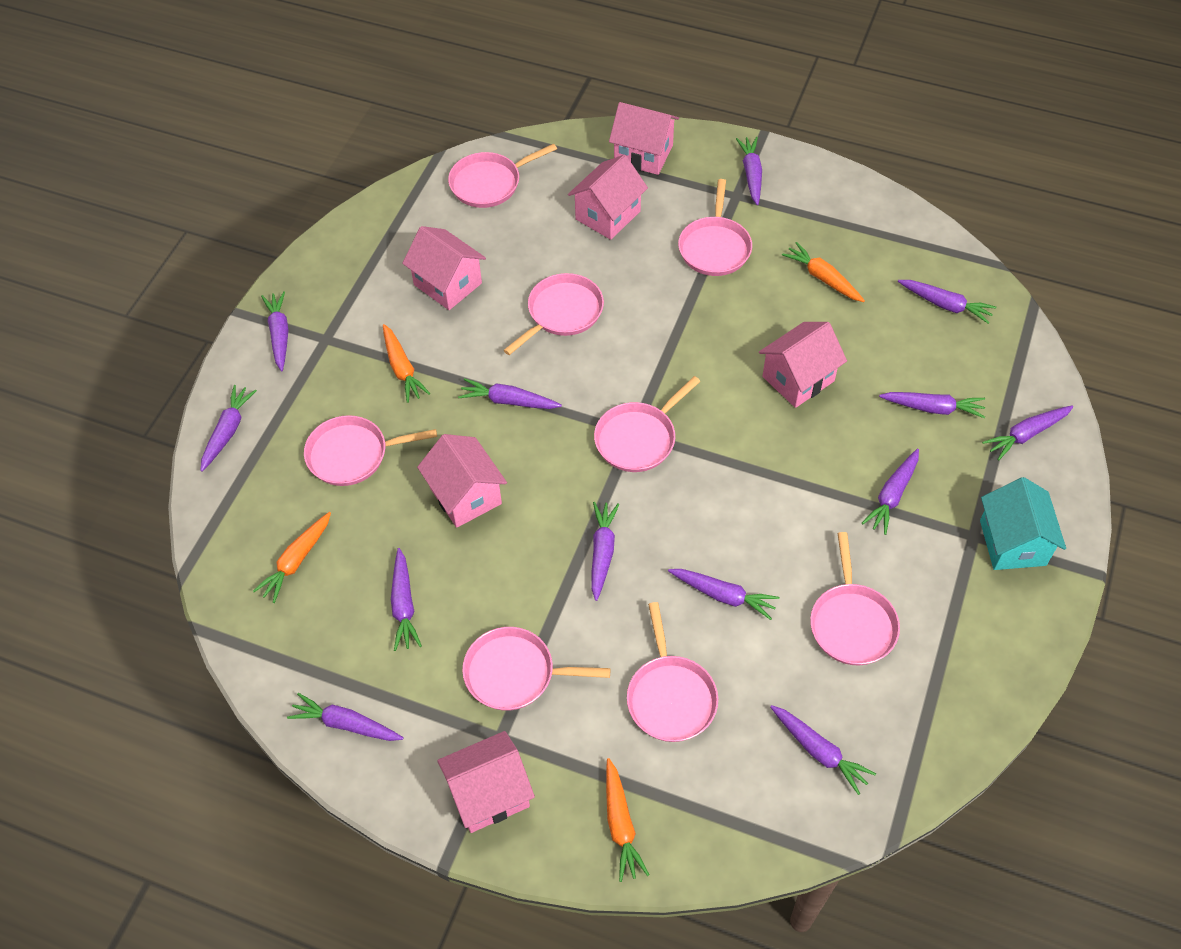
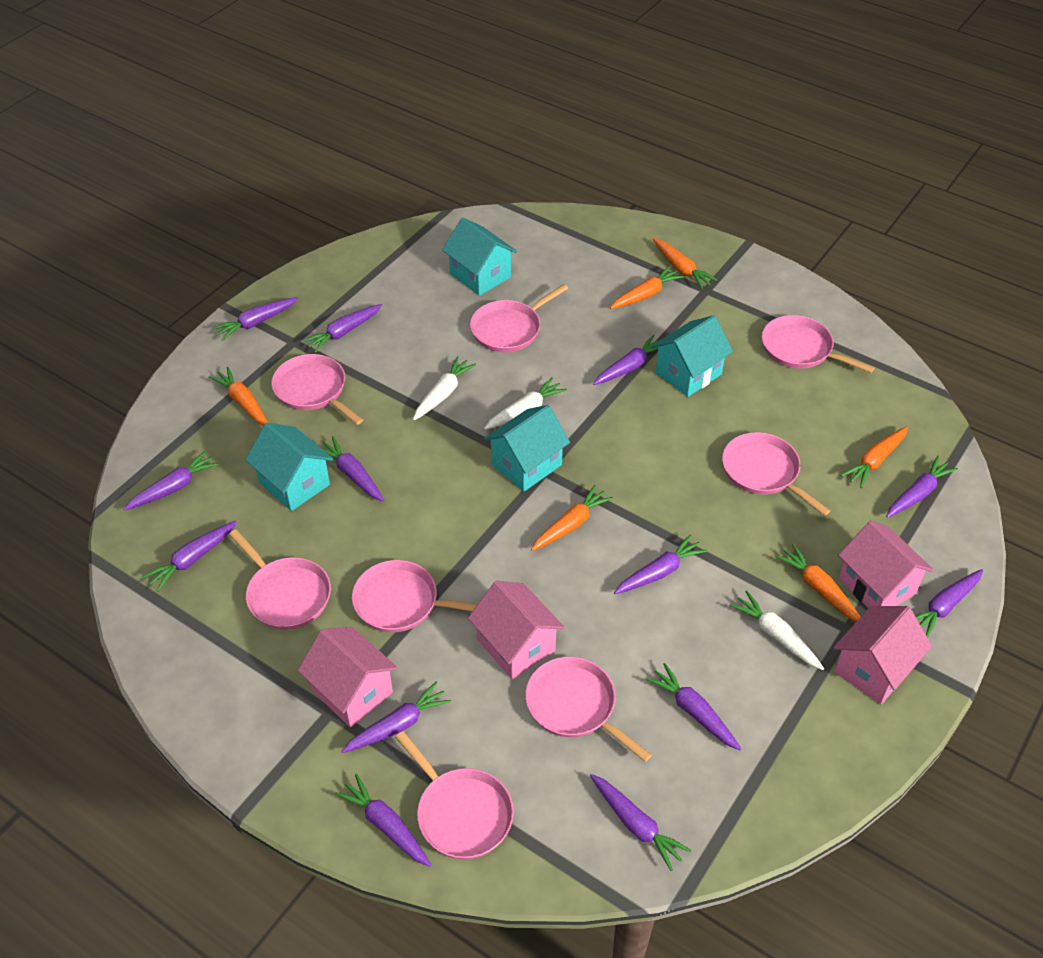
orange carrot: 4 -> 6
pink house: 6 -> 4
turquoise house: 1 -> 4
white carrot: 0 -> 3

